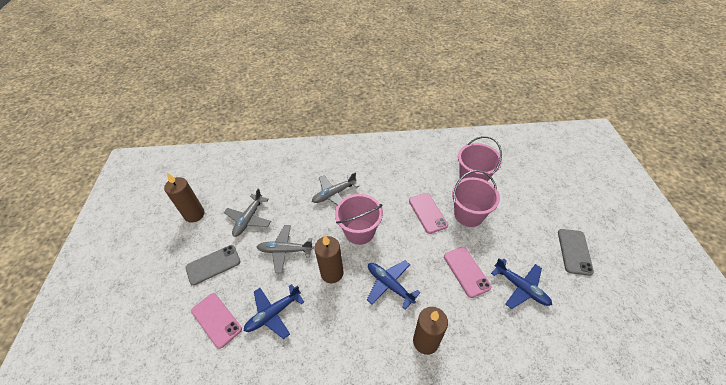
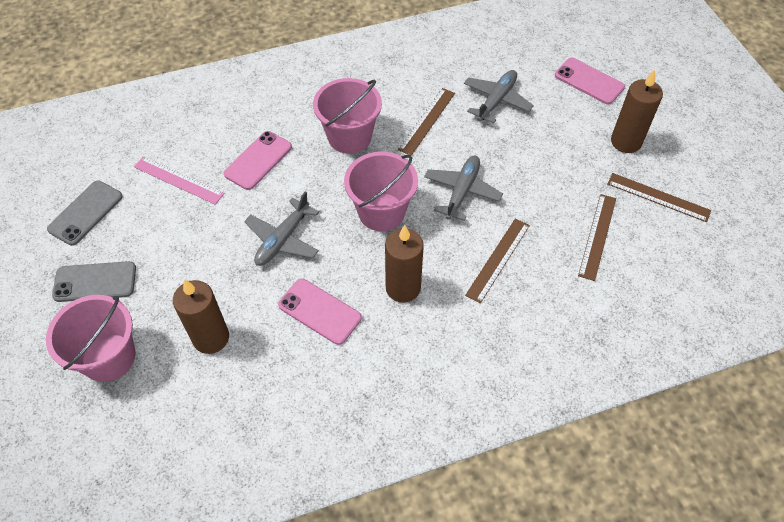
blue plane: 3 -> 0
brown ruler: 0 -> 4
pink ruler: 0 -> 1

